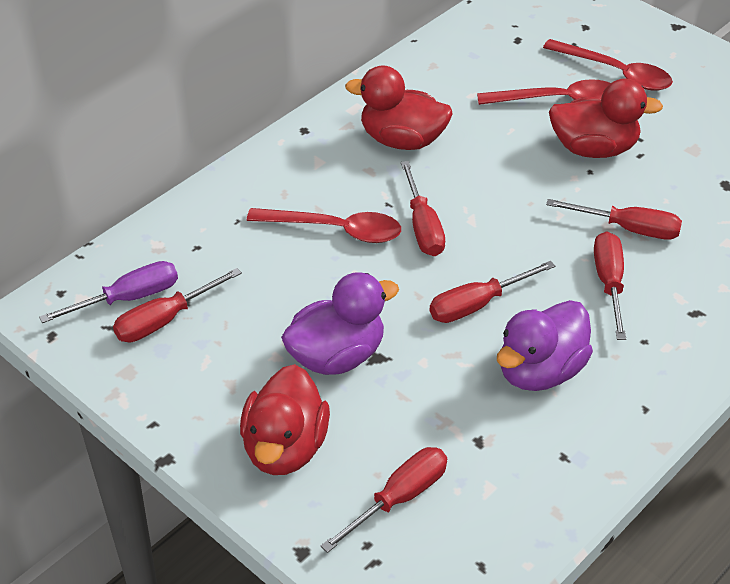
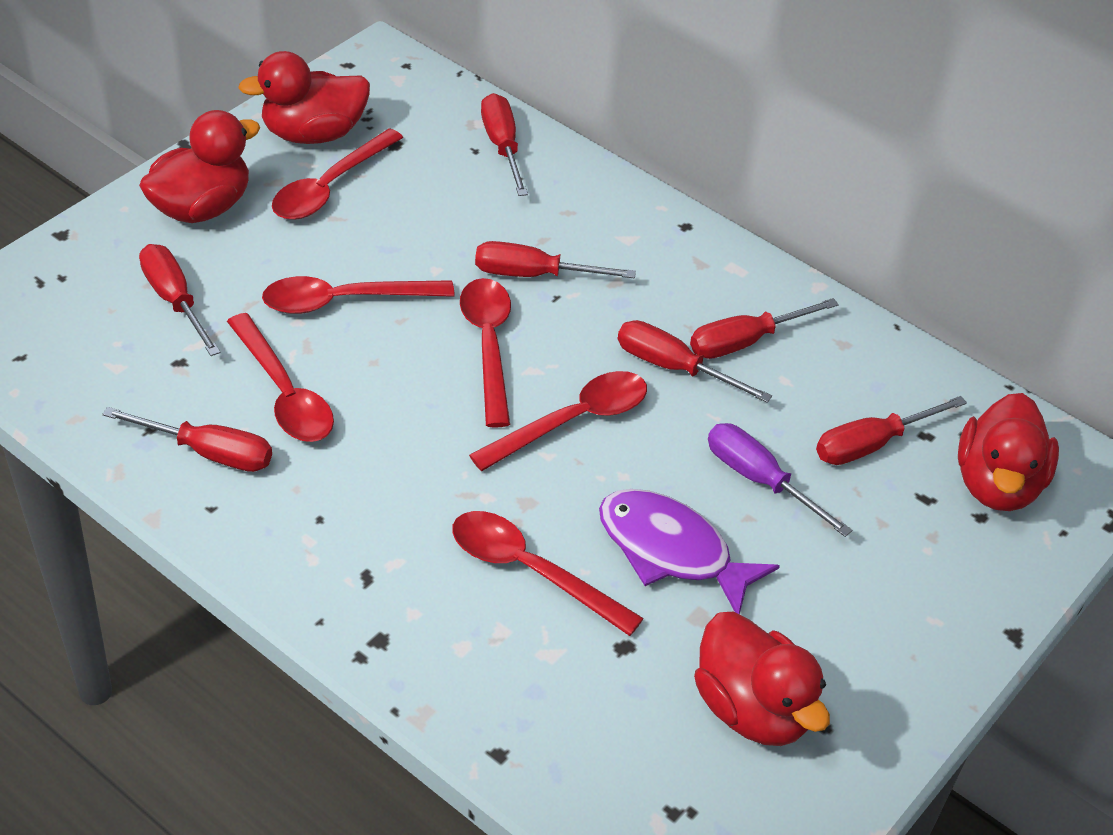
purple duck: 2 -> 0
purple fish: 0 -> 1
red duck: 3 -> 4
red screwdriver: 6 -> 7
red spoon: 3 -> 6

